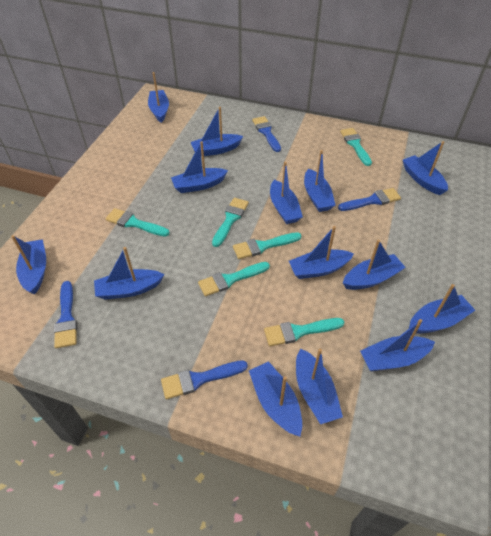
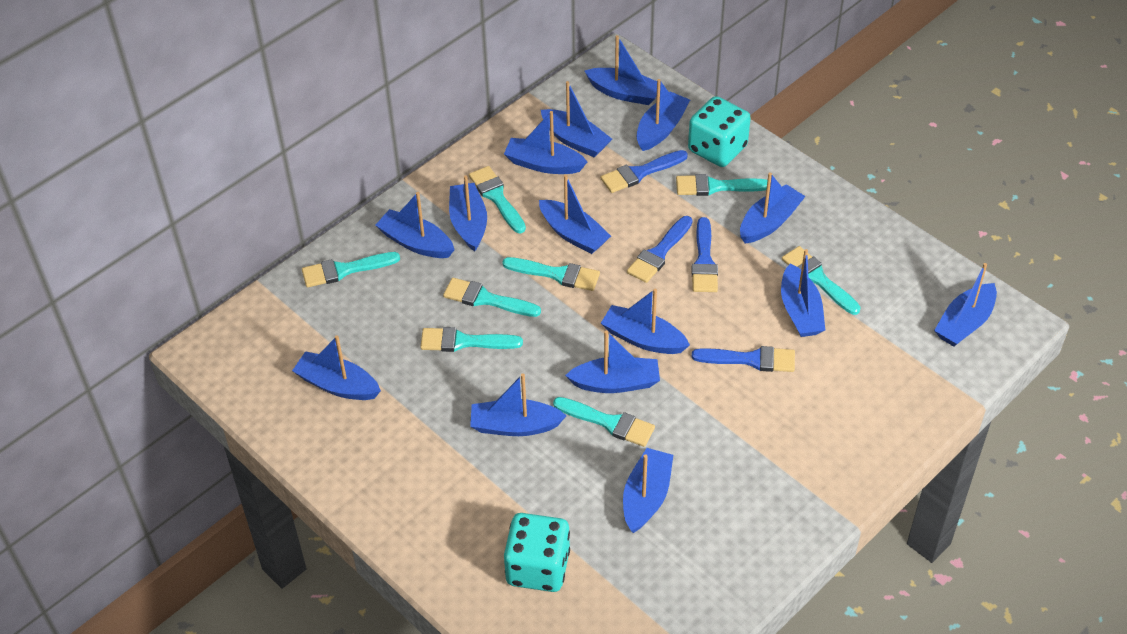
blue boat: 14 -> 15
turquoise brush: 6 -> 8
turquoise dice: 0 -> 2

